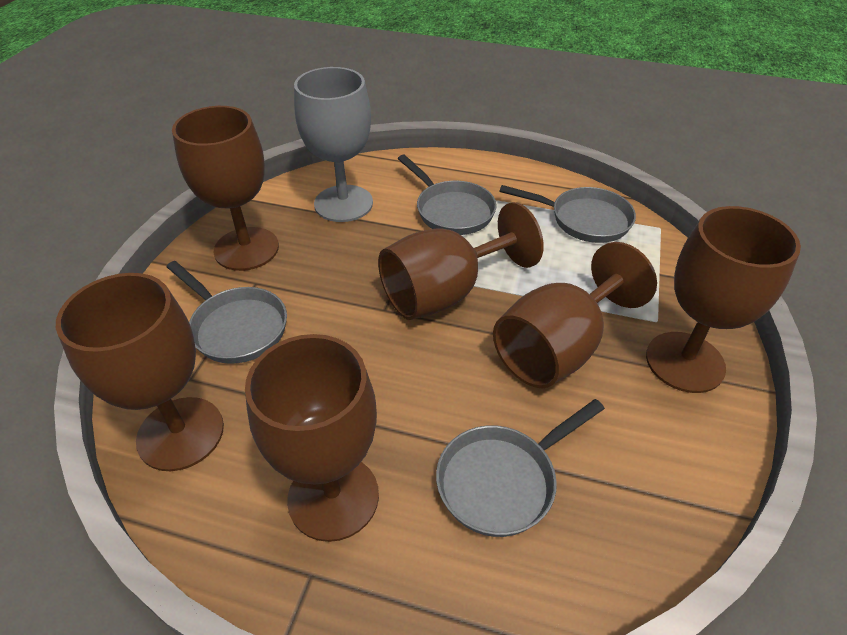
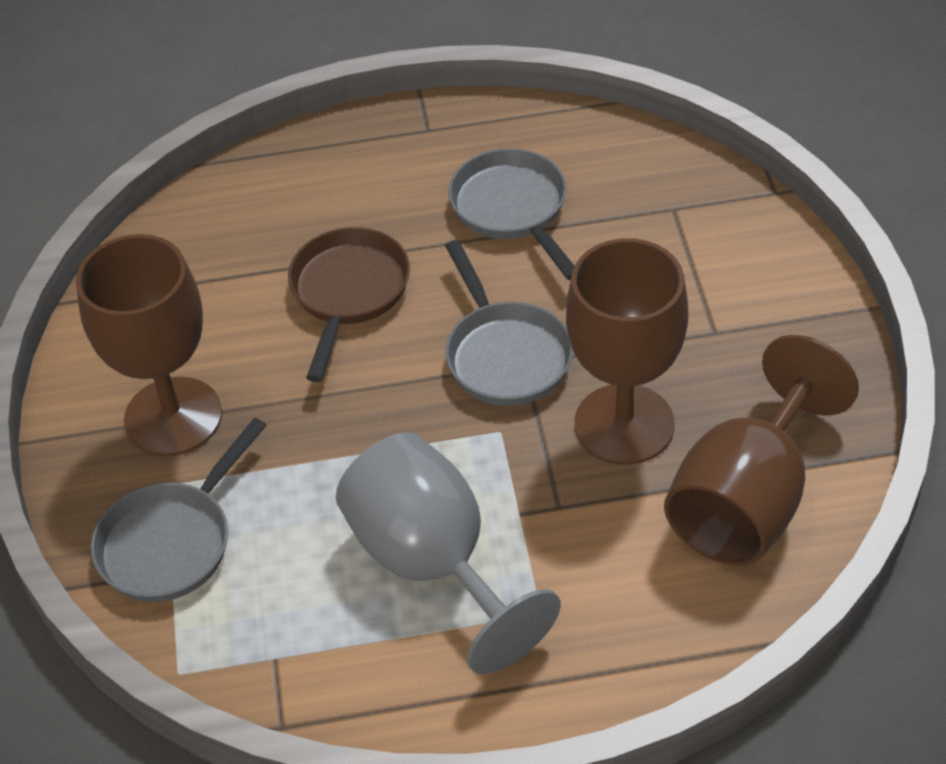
brown goblet: 6 -> 3
brown pan: 0 -> 1
grey pan: 4 -> 3

